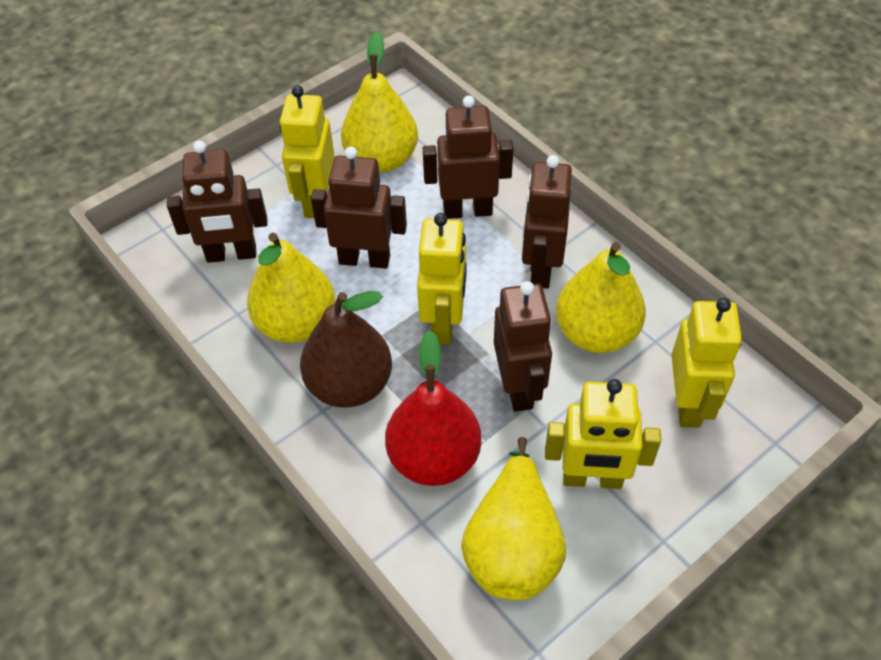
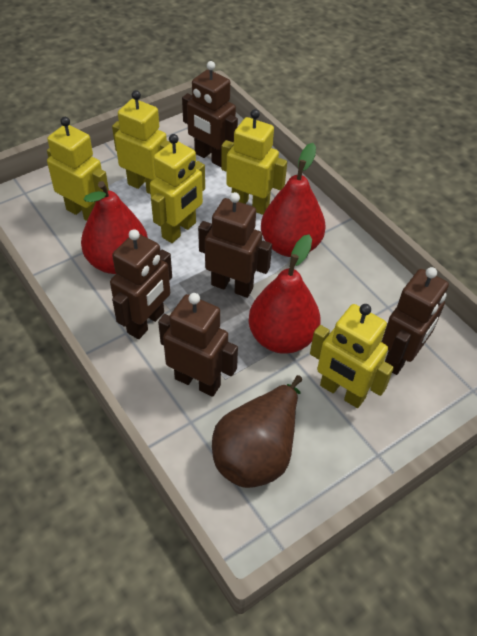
red pear: 1 -> 3
yellow pear: 4 -> 0
yellow robot: 4 -> 5

